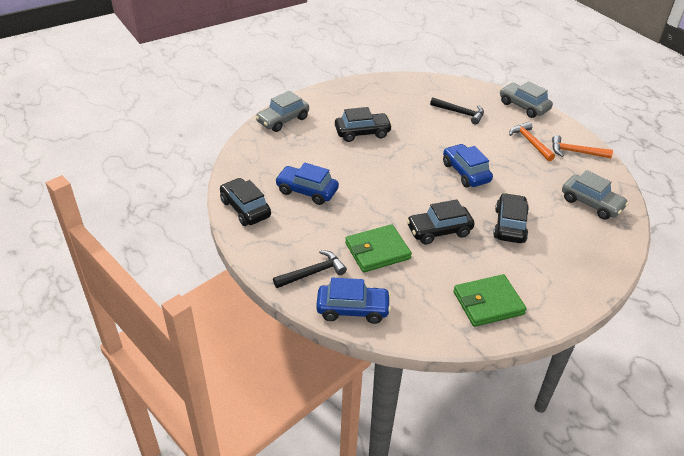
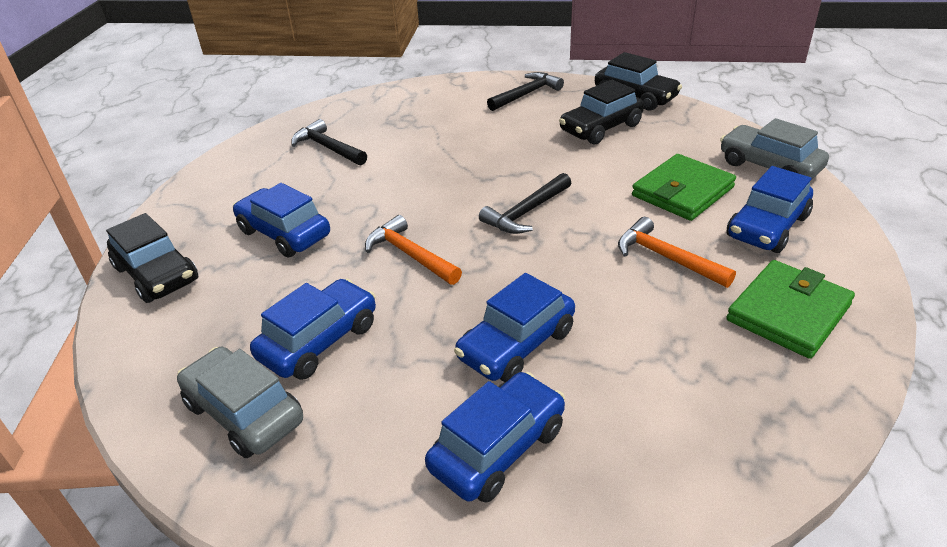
black car: 4 -> 3
black hammer: 2 -> 3
blue car: 3 -> 5
grey car: 3 -> 2

